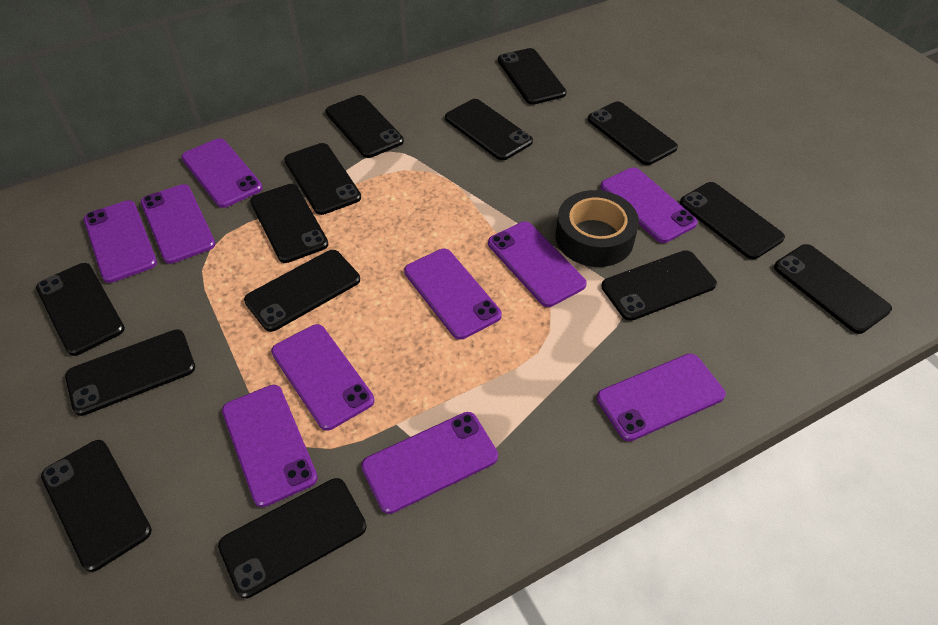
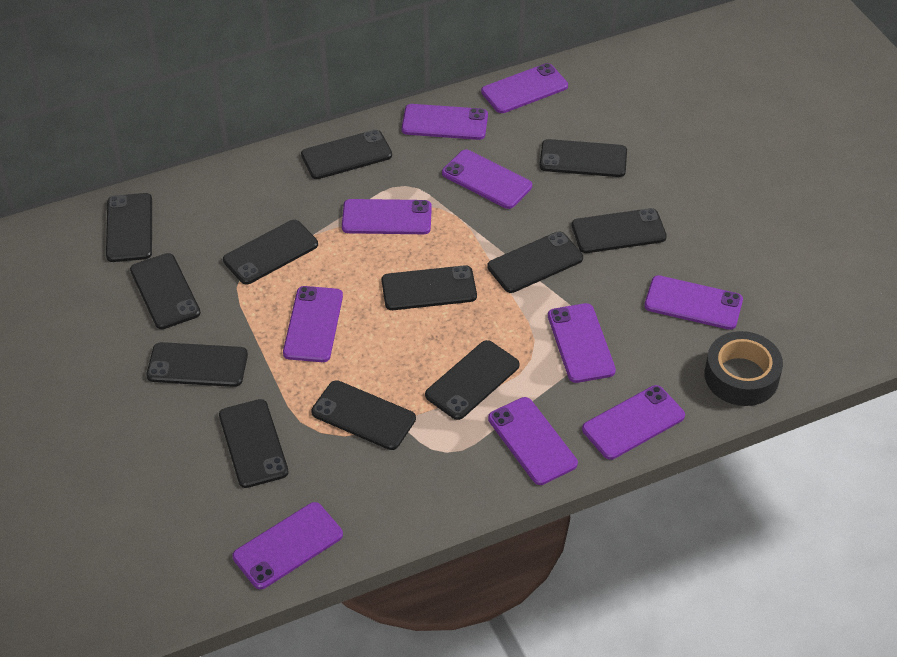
black phone: 14 -> 12

